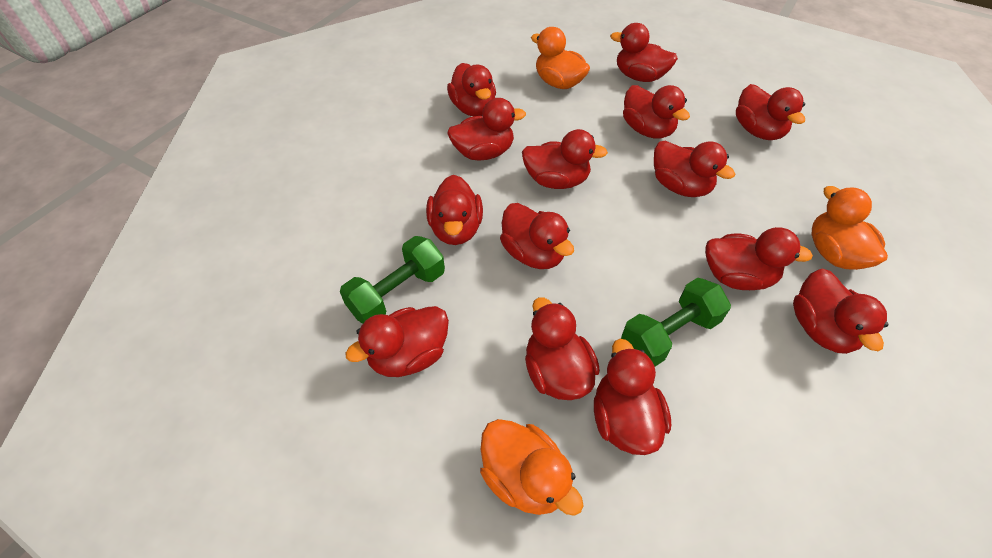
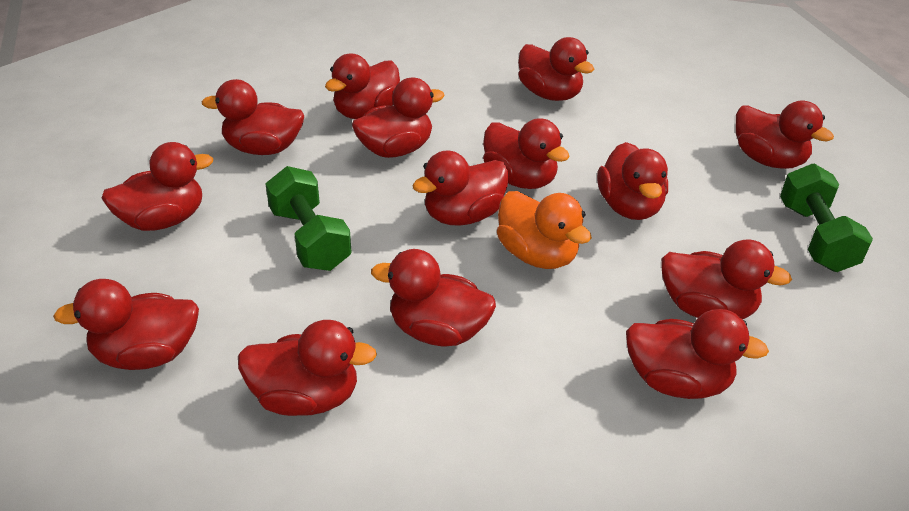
orange duck: 3 -> 1

